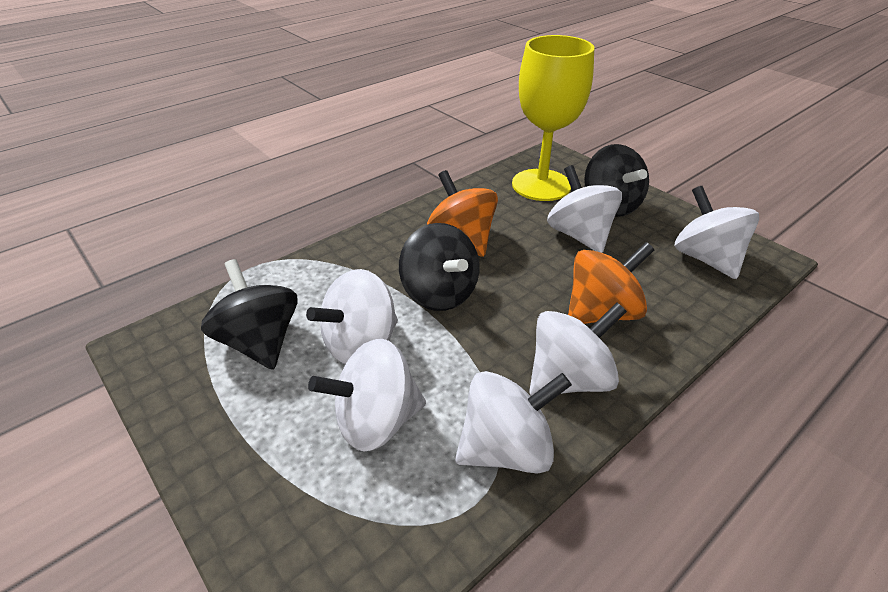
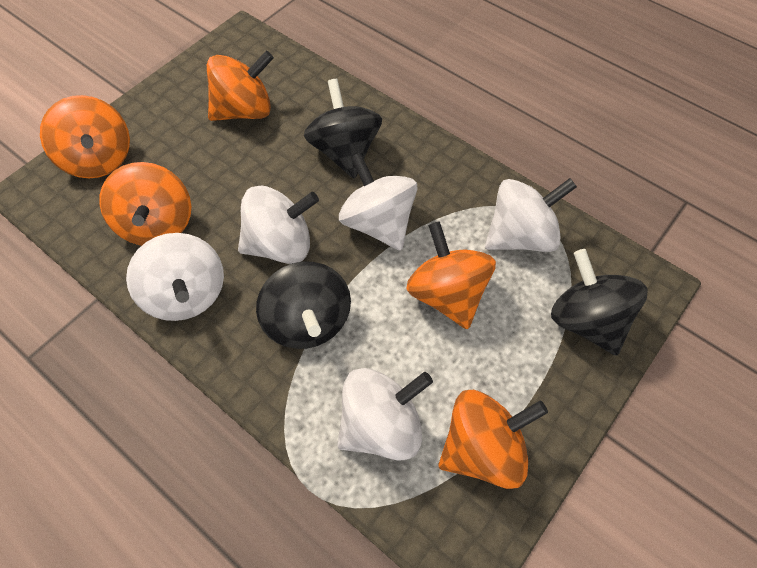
orange spinning top: 2 -> 5
white spinning top: 6 -> 5
yellow goblet: 1 -> 0

